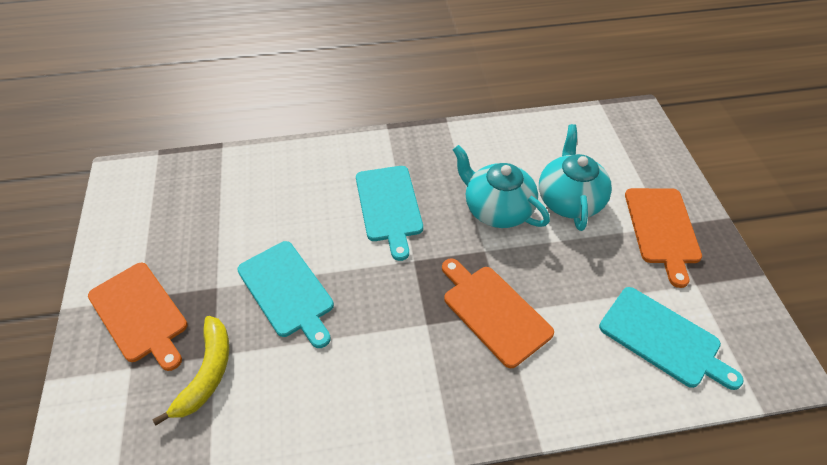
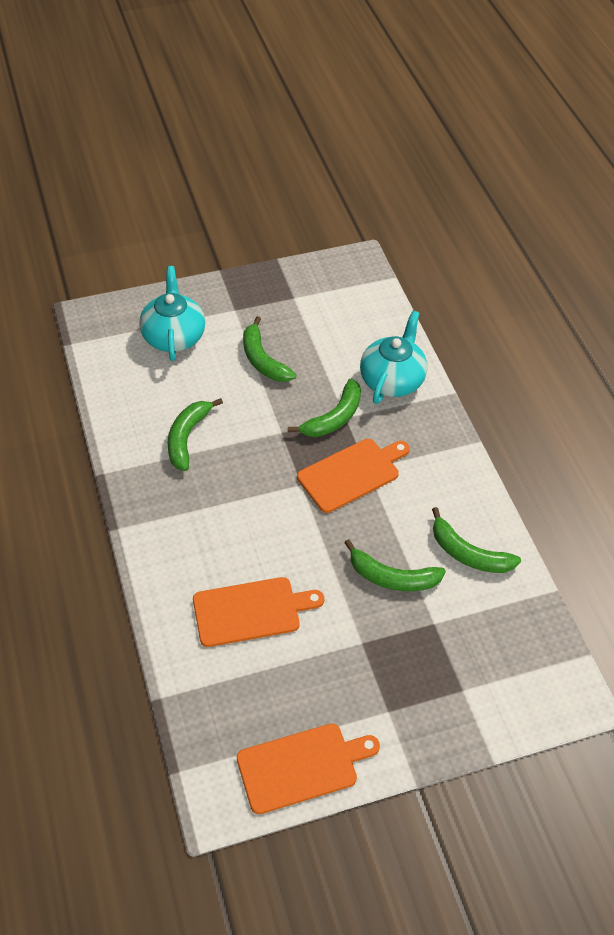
green banana: 0 -> 5
turquoise cutting board: 3 -> 0
yellow banana: 1 -> 0

